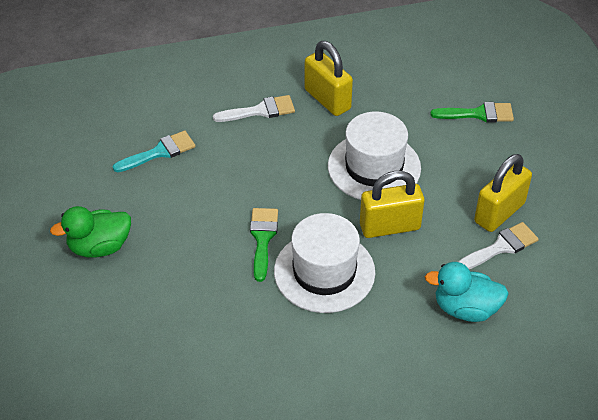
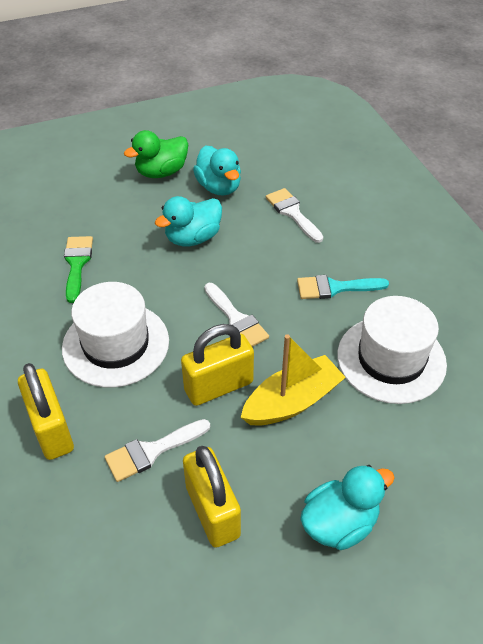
green brush: 2 -> 1
turquoise duck: 1 -> 3
white brush: 2 -> 3
yellow boat: 0 -> 1

